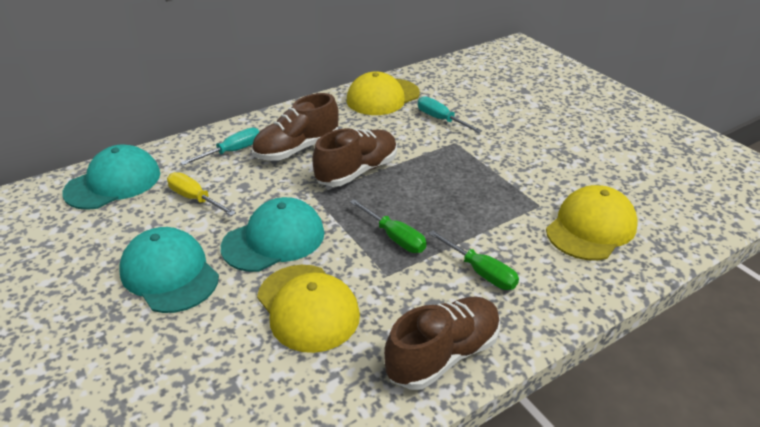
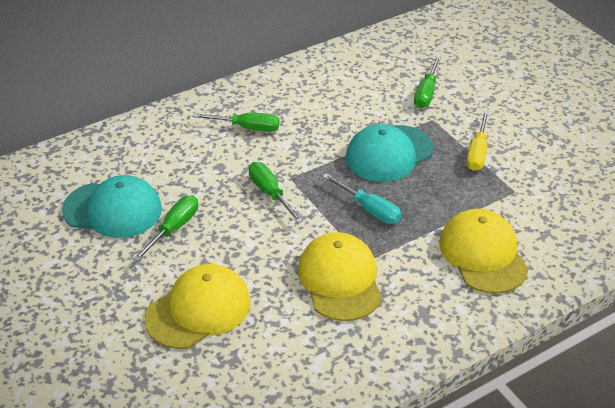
brown shoe: 3 -> 0
green screwdriver: 2 -> 4
turquoise cap: 3 -> 2
turquoise screwdriver: 2 -> 1

